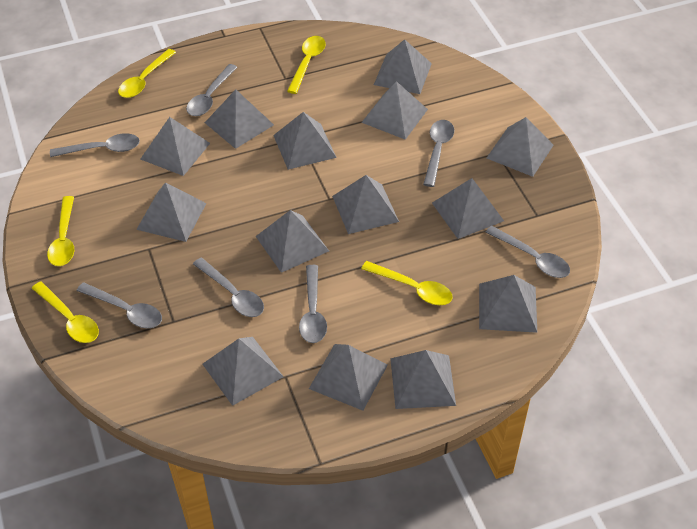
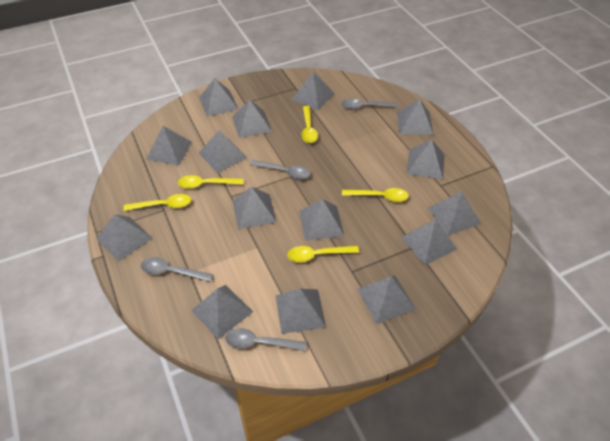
grey pyramid: 14 -> 15
grey spoon: 7 -> 4

